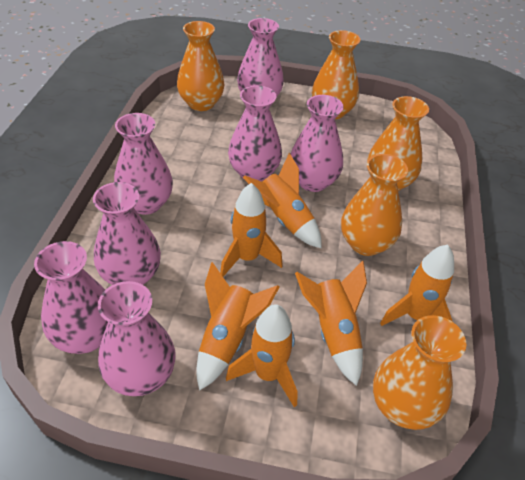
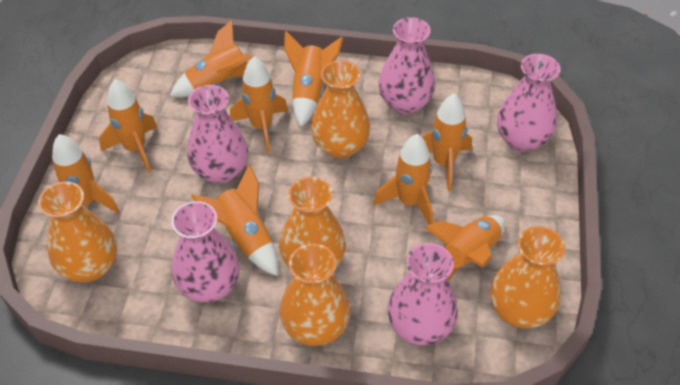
orange rocket: 6 -> 9
pink vase: 7 -> 5

